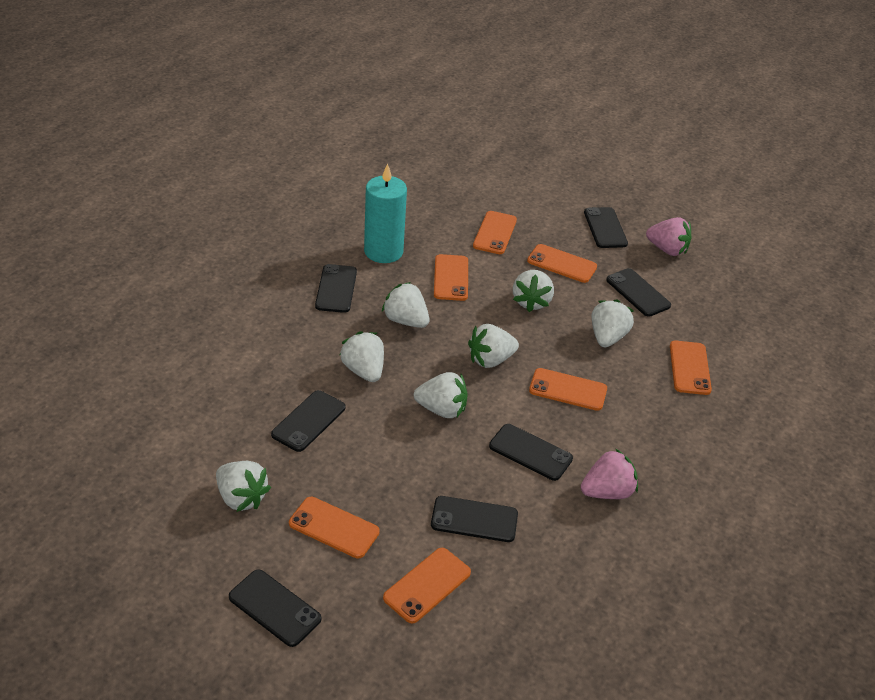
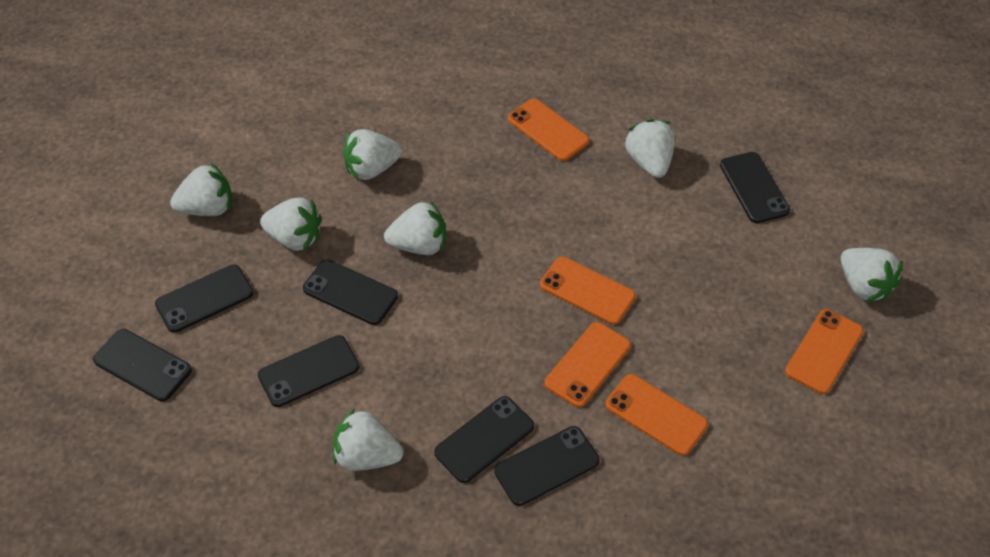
orange phone: 7 -> 5
pink strawberry: 2 -> 0
turquoise candle: 1 -> 0

